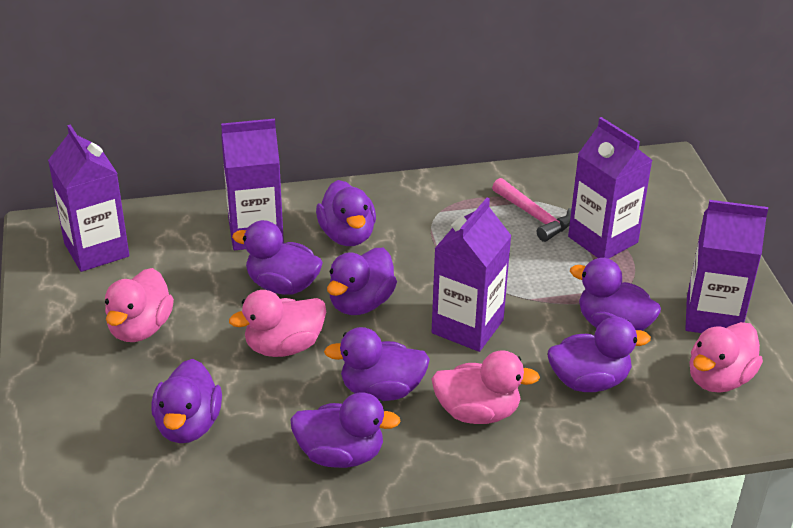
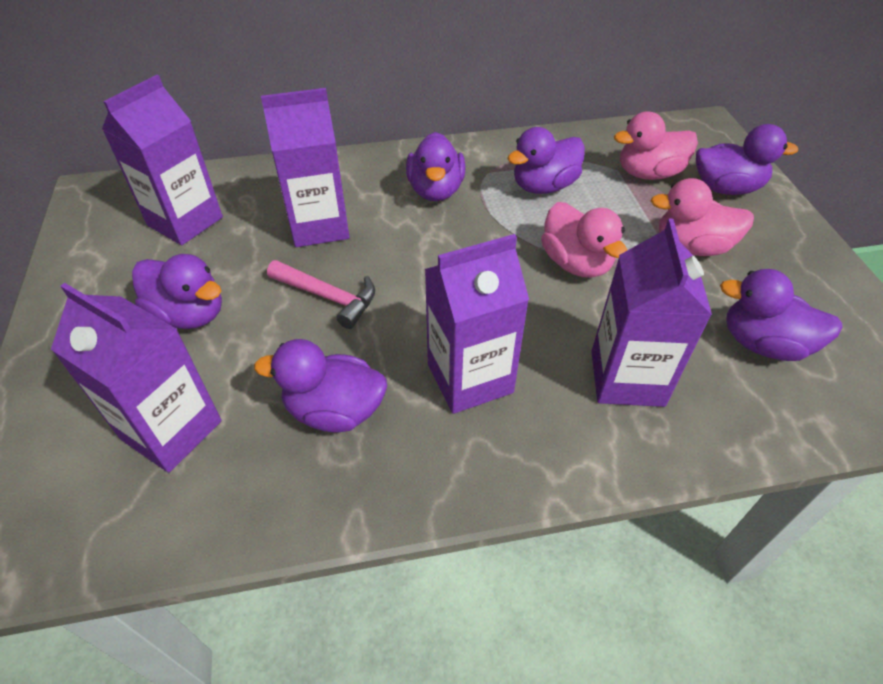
pink duck: 4 -> 3
purple duck: 8 -> 6

